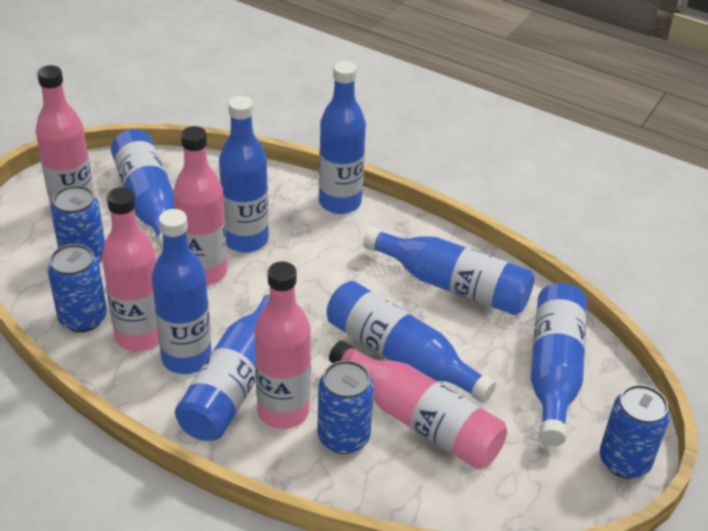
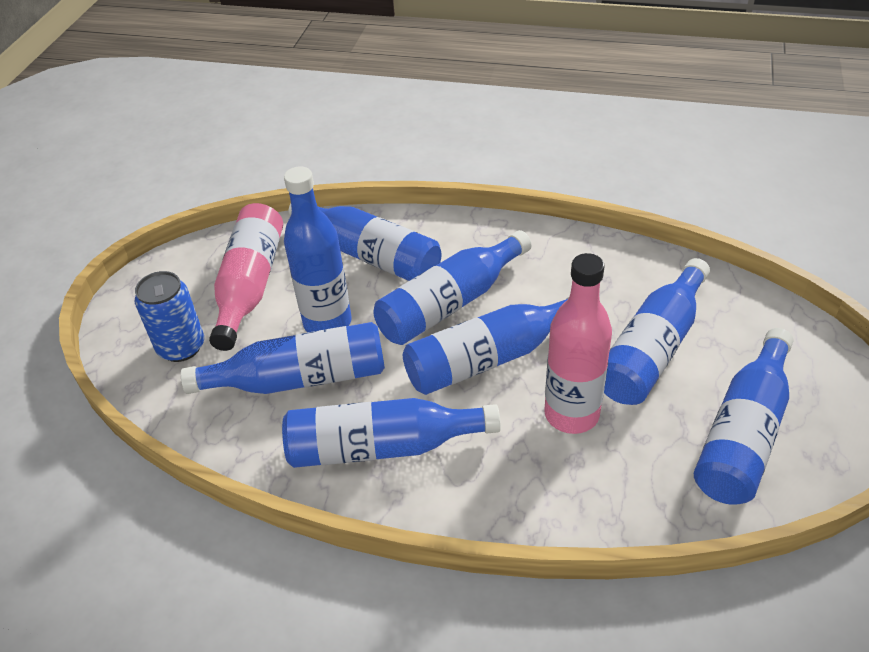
blue can: 4 -> 1
pink bottle: 5 -> 2

